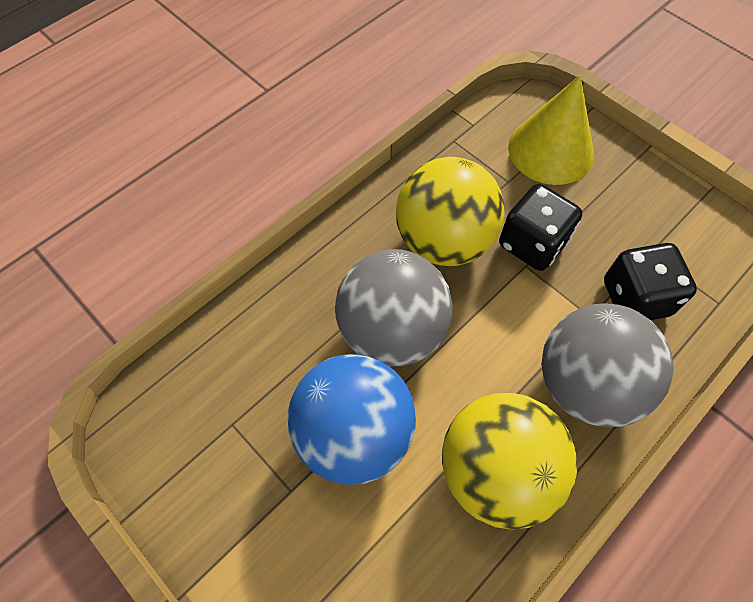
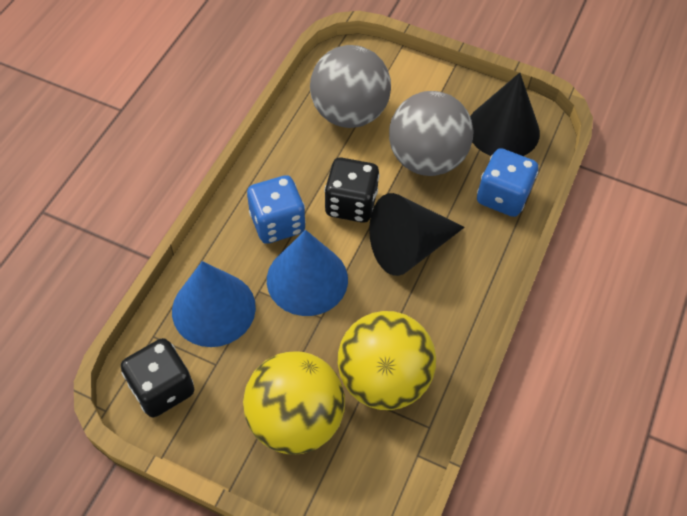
black cone: 0 -> 2
blue ball: 1 -> 0
blue cone: 0 -> 2
blue dice: 0 -> 2
yellow cone: 1 -> 0

